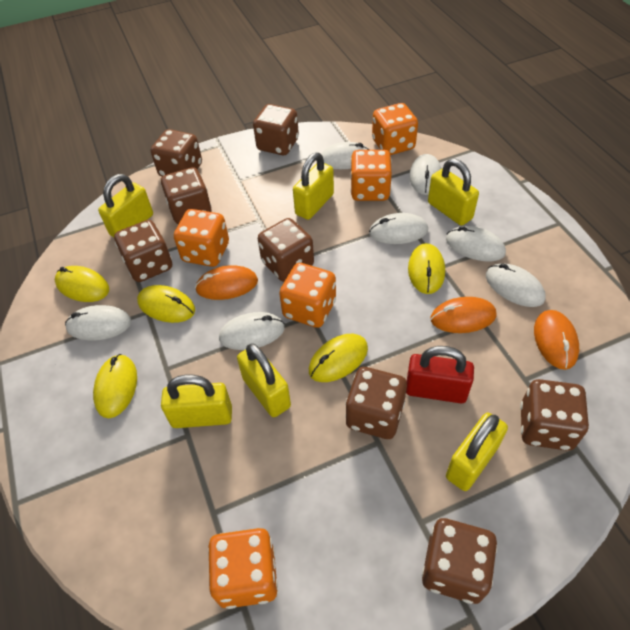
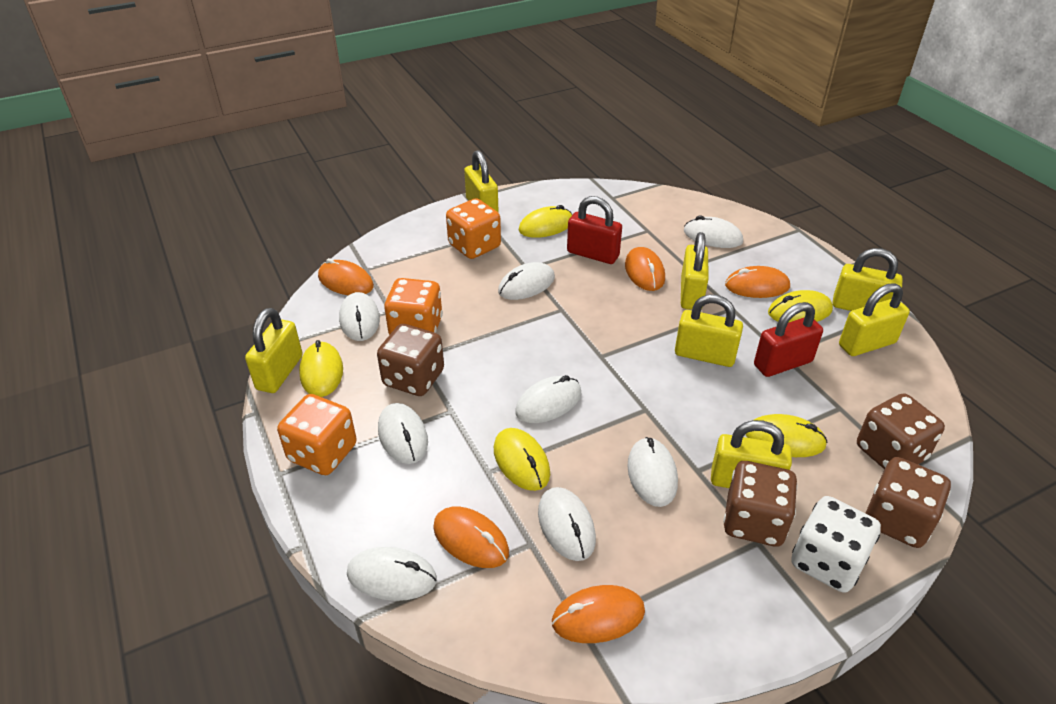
brown dice: 8 -> 4
orange dice: 5 -> 3
orange mouse: 3 -> 5
red padlock: 1 -> 2
white dice: 0 -> 1
white mouse: 7 -> 8
yellow padlock: 6 -> 7

